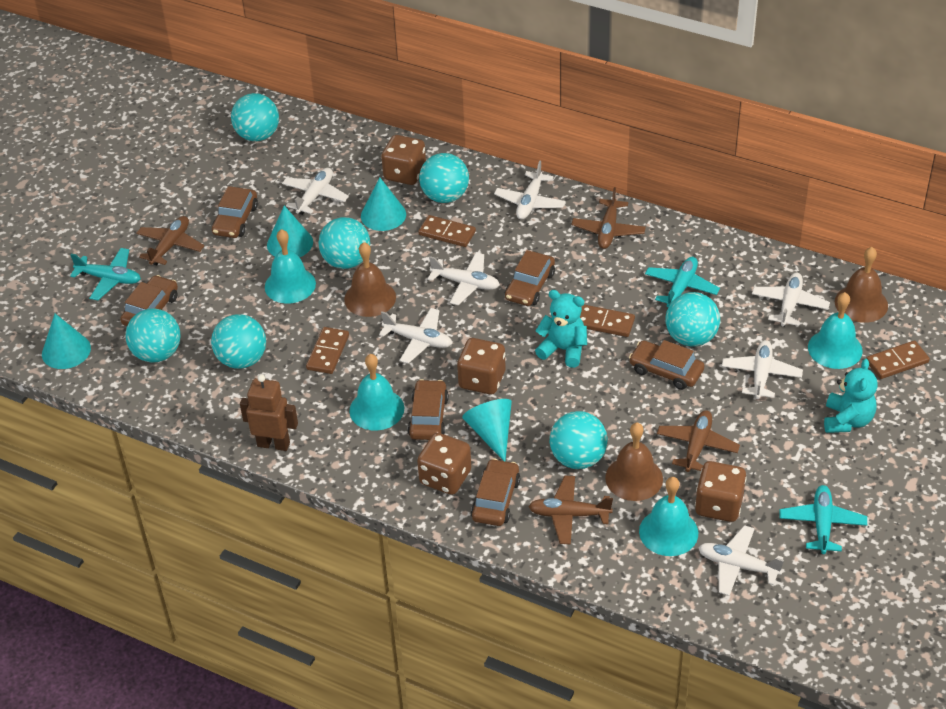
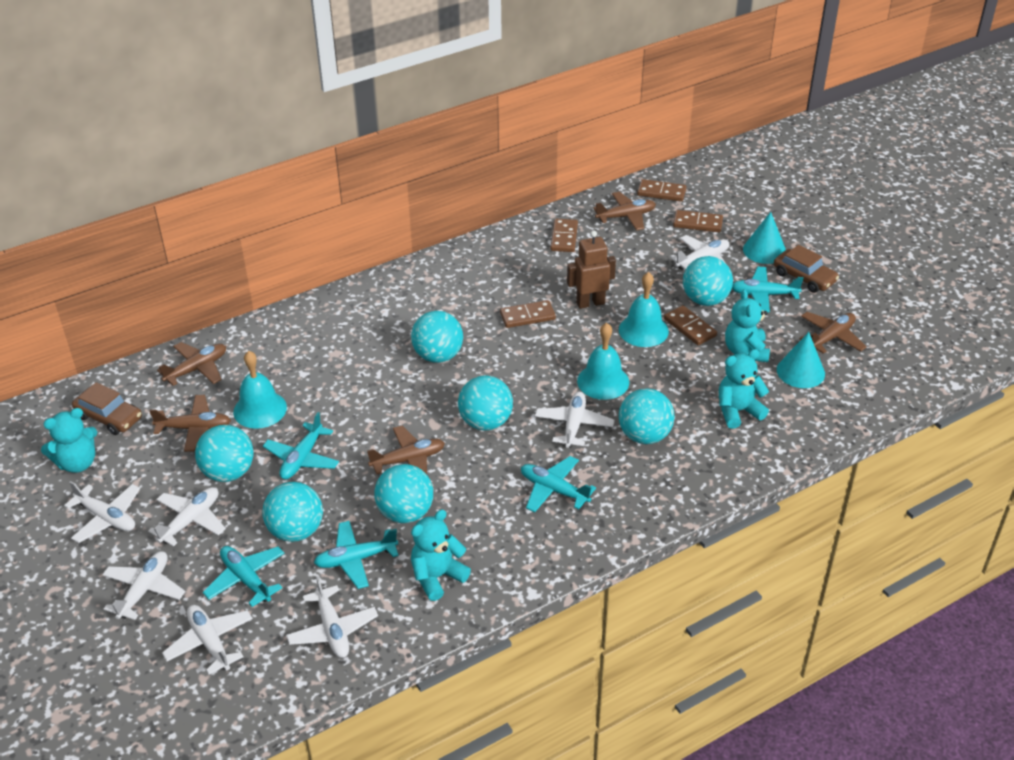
brown bell: 3 -> 0
brown car: 6 -> 2
brown dice: 4 -> 0
brown domino: 4 -> 5
brown plane: 4 -> 5
turquoise bell: 4 -> 3
turquoise cone: 4 -> 2
turquoise plane: 3 -> 5
turquoise teddy bear: 2 -> 4

